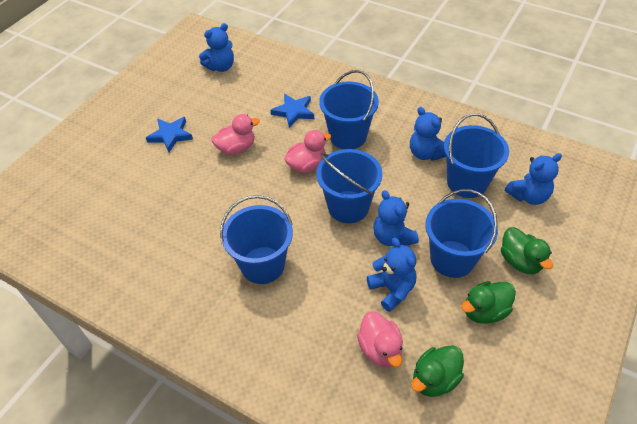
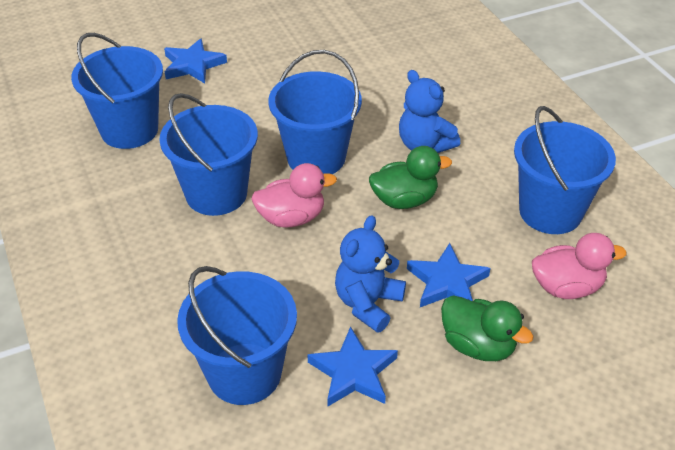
blue star: 2 -> 3
blue teddy bear: 5 -> 2
green duck: 3 -> 2
pink duck: 3 -> 2

